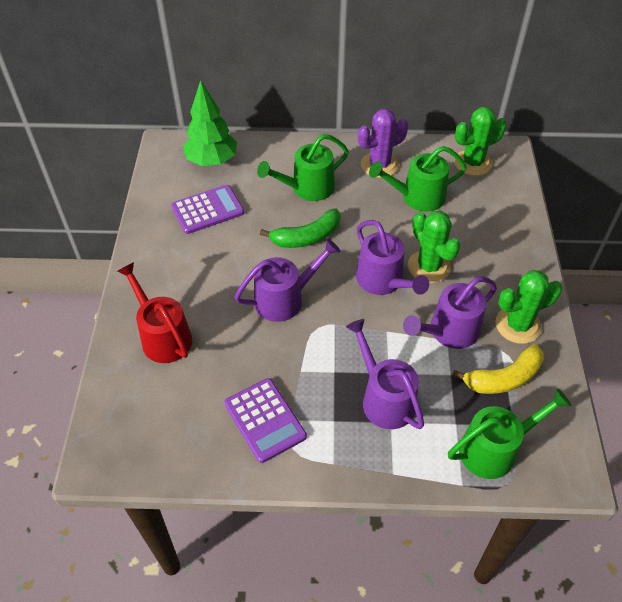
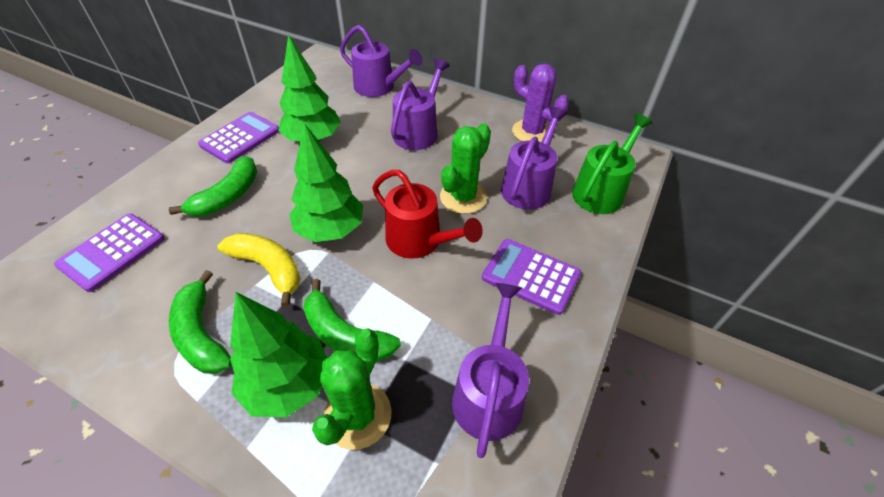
green banana: 1 -> 3
green cactus: 3 -> 2
green tree: 1 -> 3
green watering can: 3 -> 1
purple calculator: 2 -> 3

